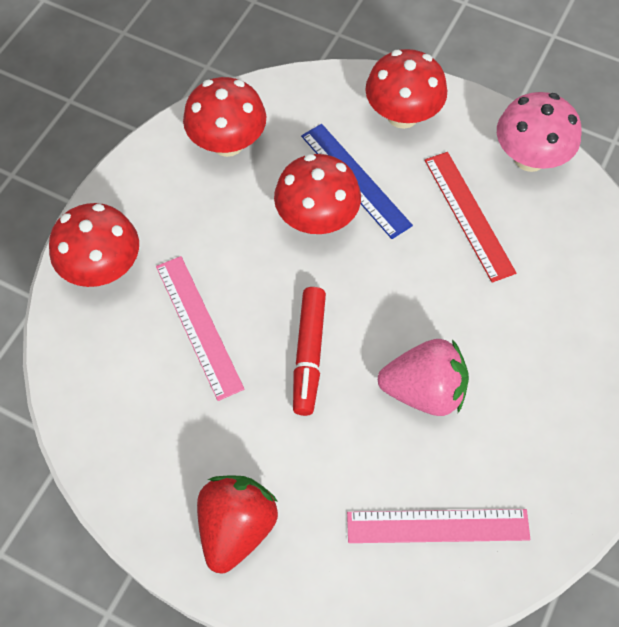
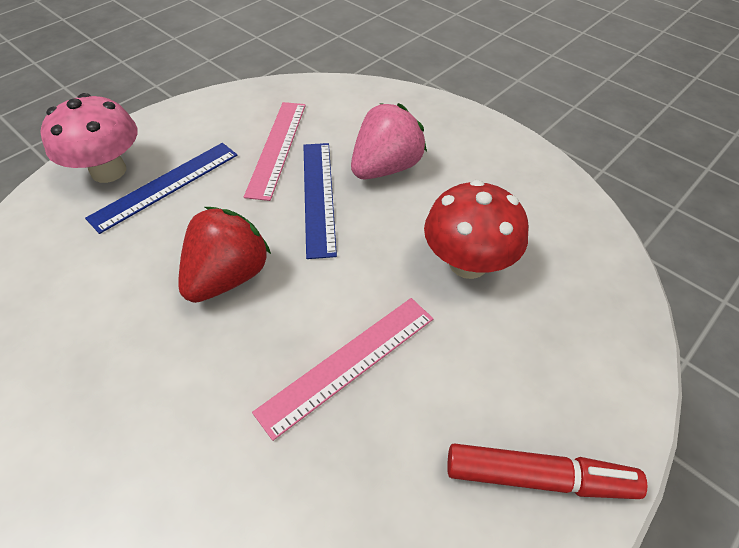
blue ruler: 1 -> 2
red mushroom: 4 -> 1
red ruler: 1 -> 0

